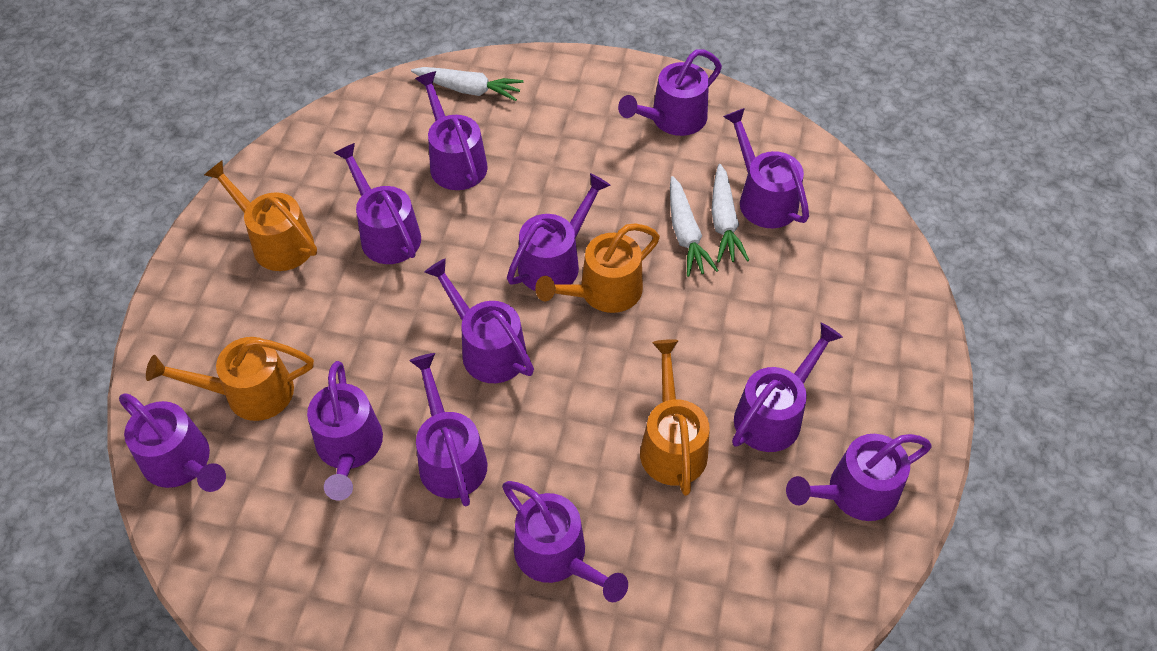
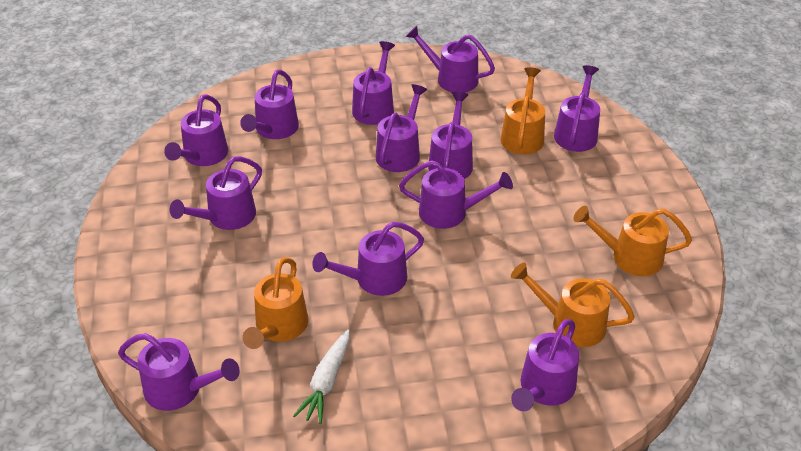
white carrot: 3 -> 1

